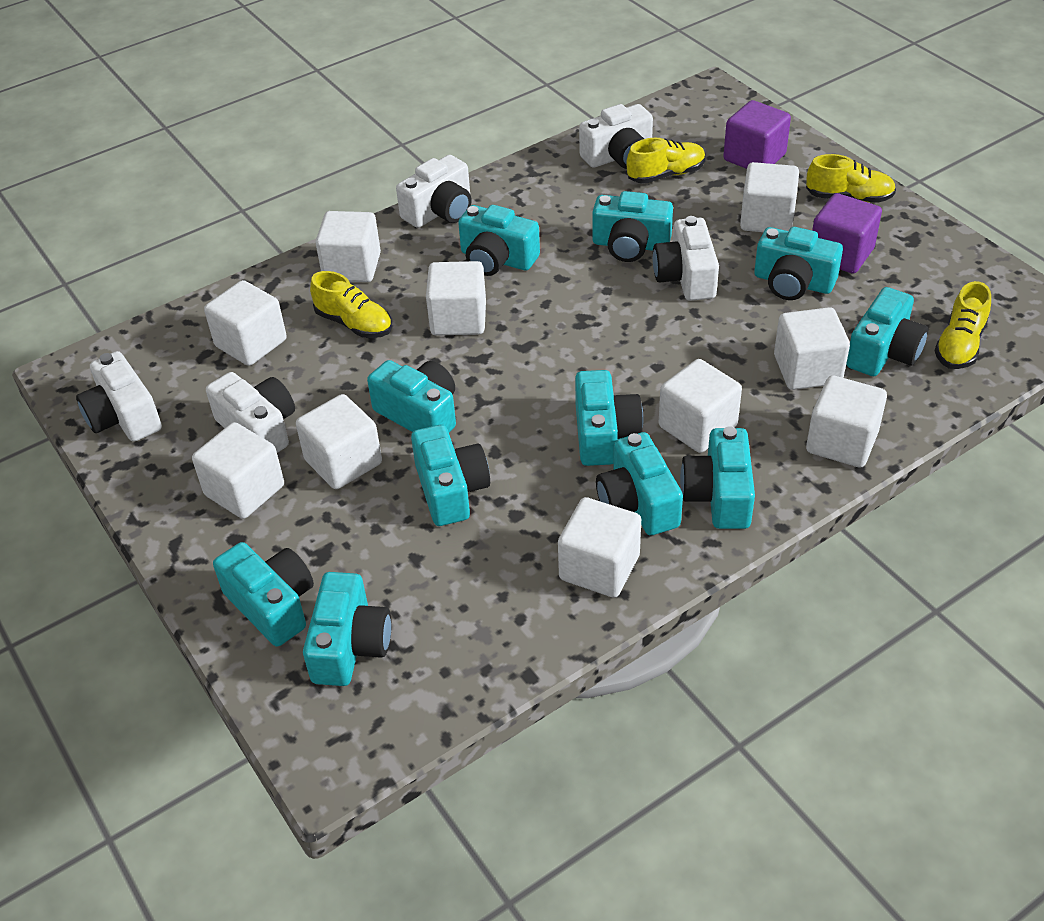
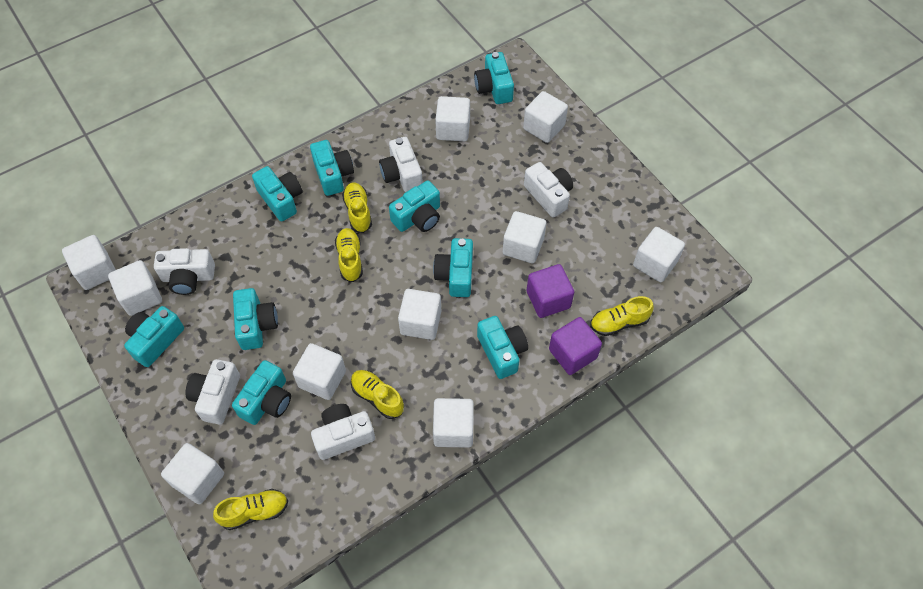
turquoise camera: 11 -> 9
yellow shoe: 4 -> 5

